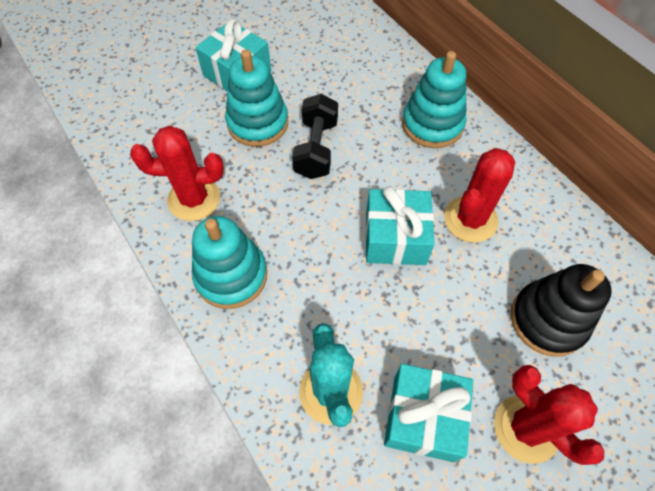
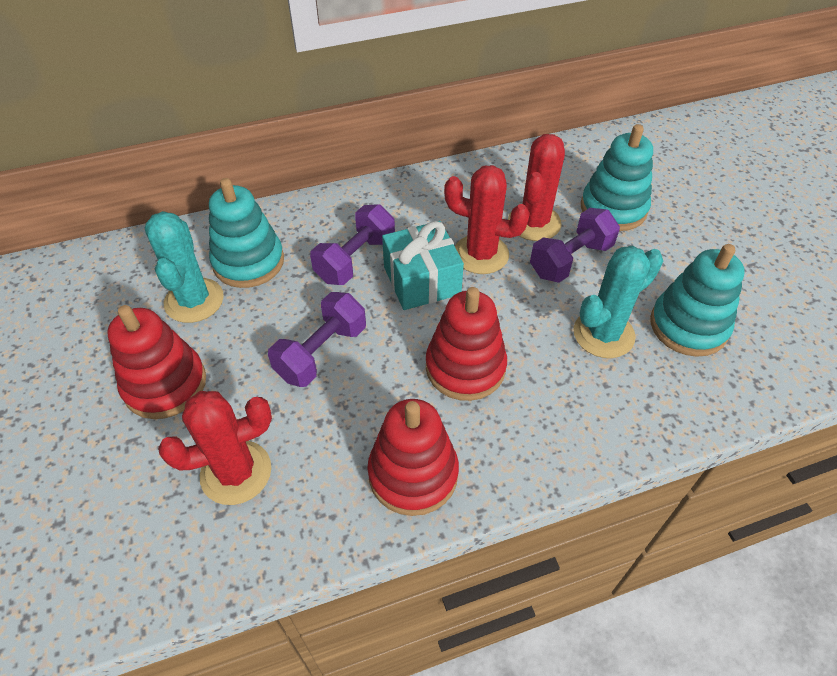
black dumbbell: 1 -> 0
black stacking toy: 1 -> 0
purple dumbbell: 0 -> 3
red stacking toy: 0 -> 3
turquoise cactus: 1 -> 2
turquoise gift: 3 -> 1

